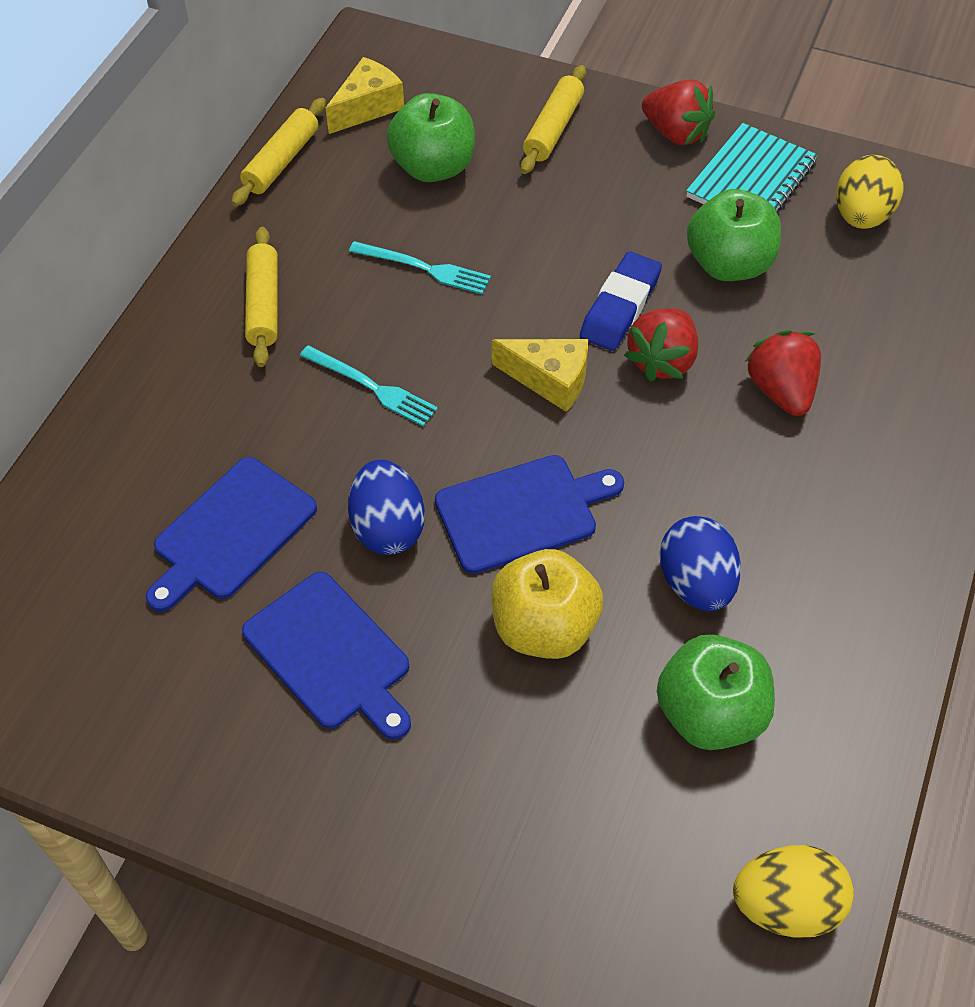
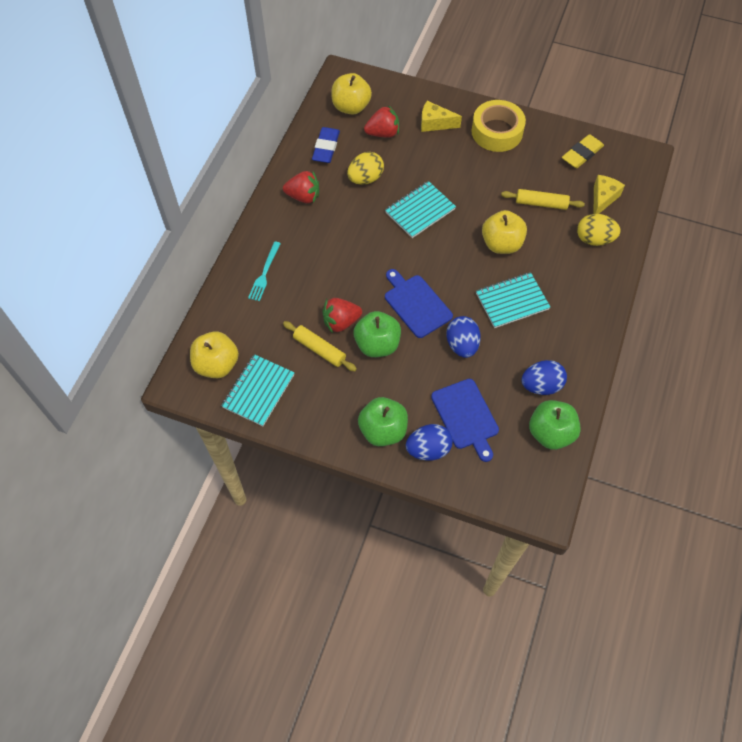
blue cutting board: 3 -> 2
blue egg: 2 -> 3
turquoise fork: 2 -> 1
turquoise notebook: 1 -> 3
yellow apple: 1 -> 3
yellow eraser: 0 -> 1
yellow rolling pin: 3 -> 2
yellow tape: 0 -> 1

